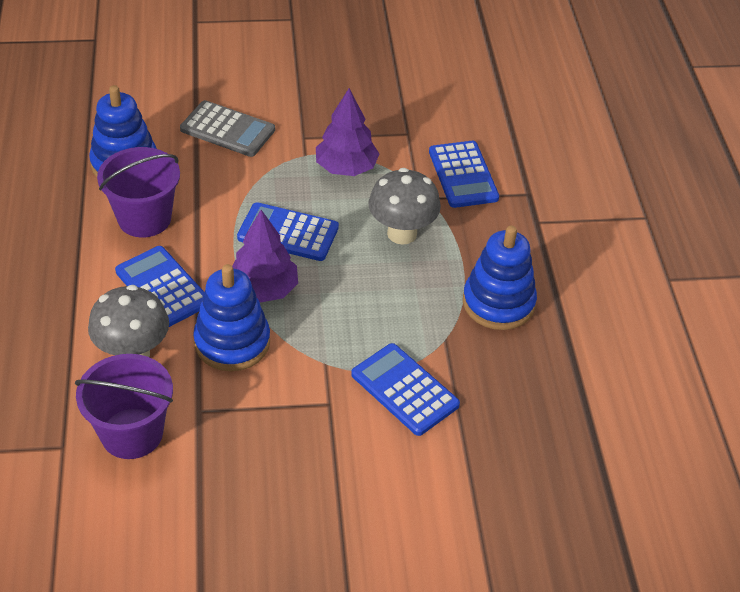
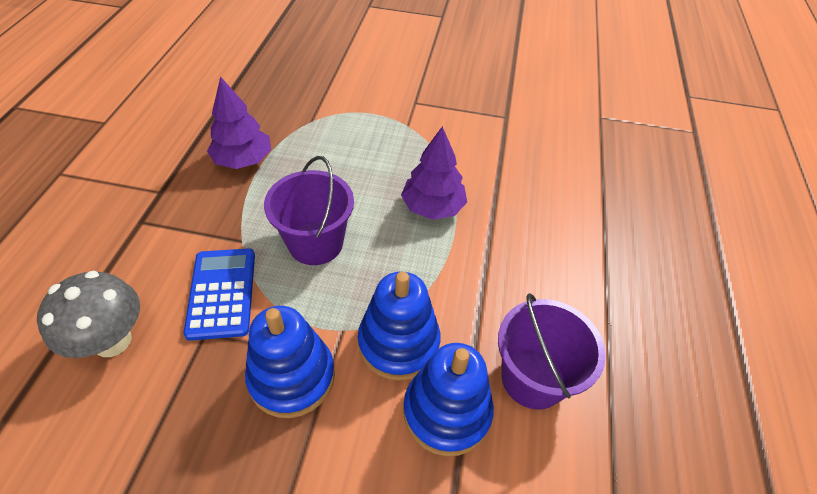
blue calculator: 4 -> 1
grey calculator: 1 -> 0
grey mushroom: 2 -> 1

